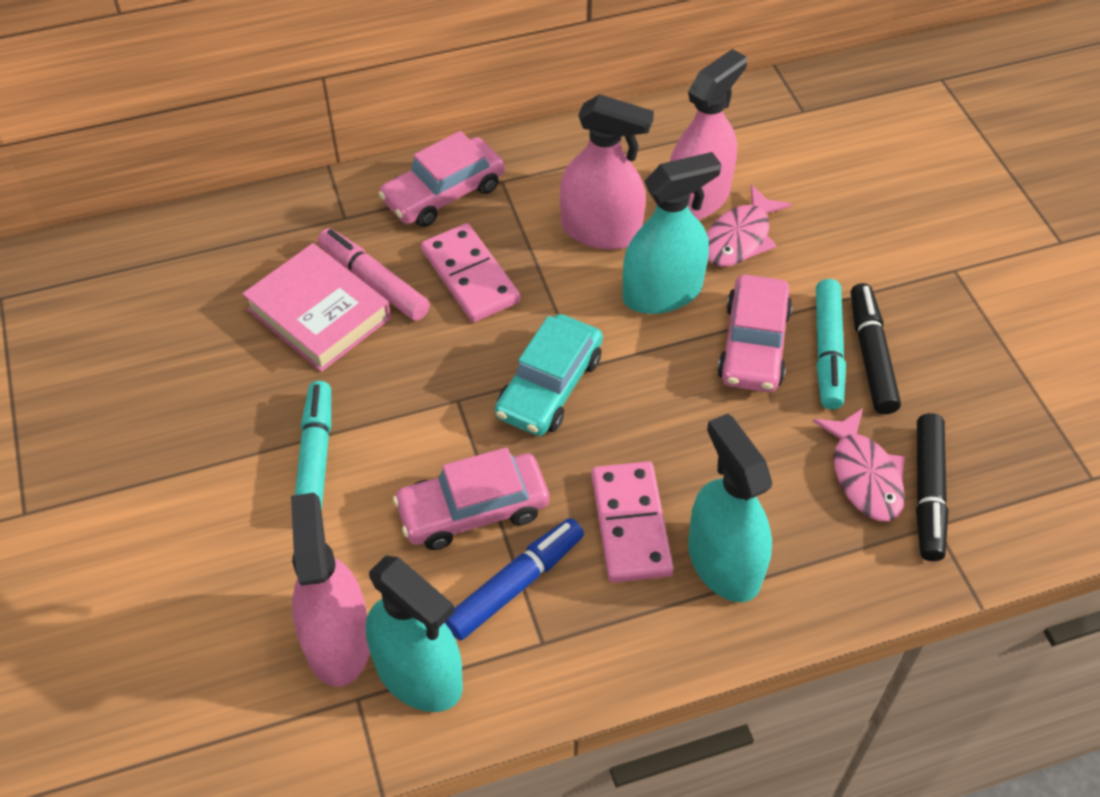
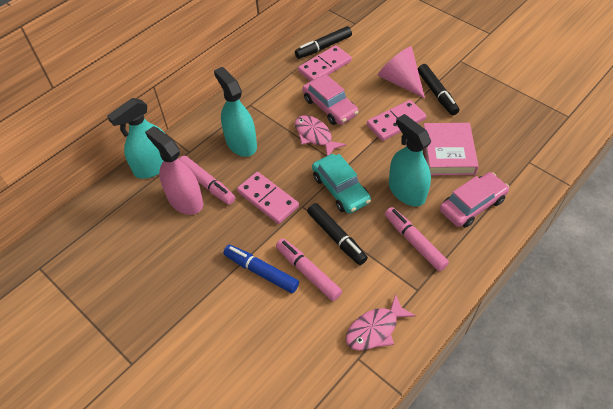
black marker: 2 -> 3
pink car: 3 -> 2
pink cone: 0 -> 1
pink domino: 2 -> 3
pink marker: 1 -> 3
pink spray bottle: 3 -> 1
turquoise marker: 2 -> 0

